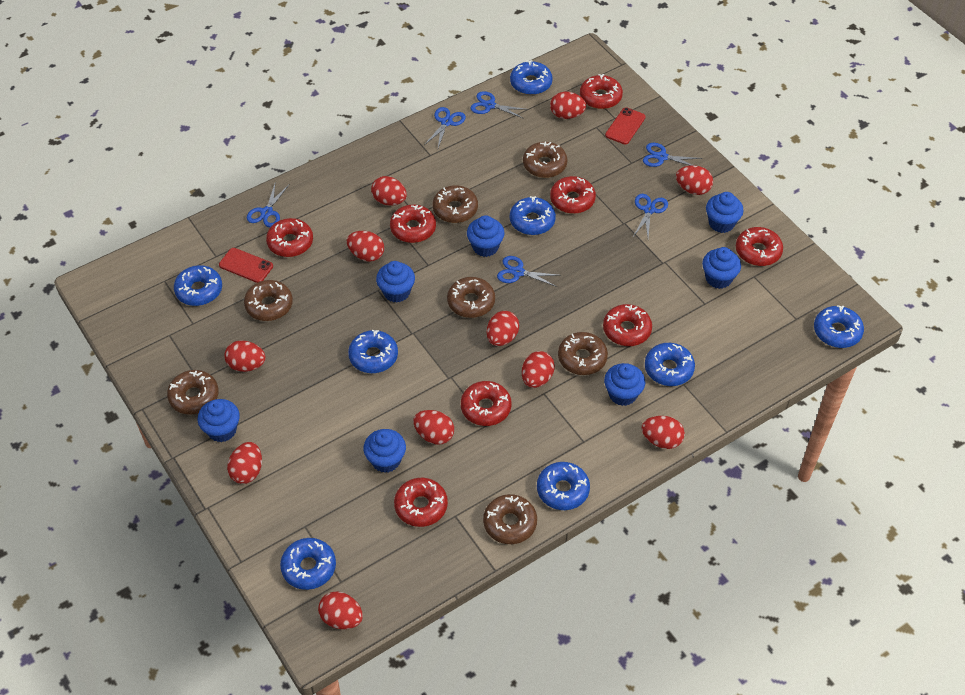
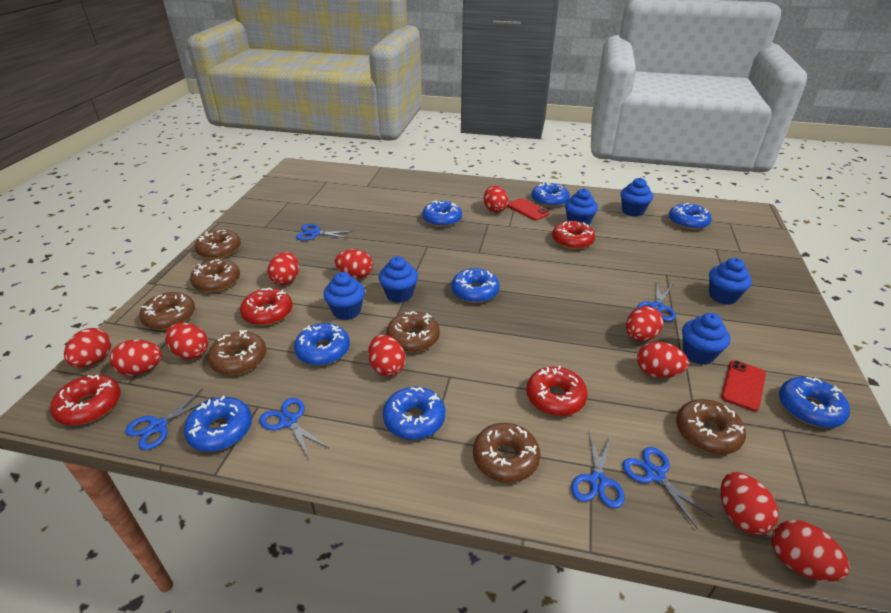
blue cupcake: 7 -> 6
red donut: 8 -> 4

